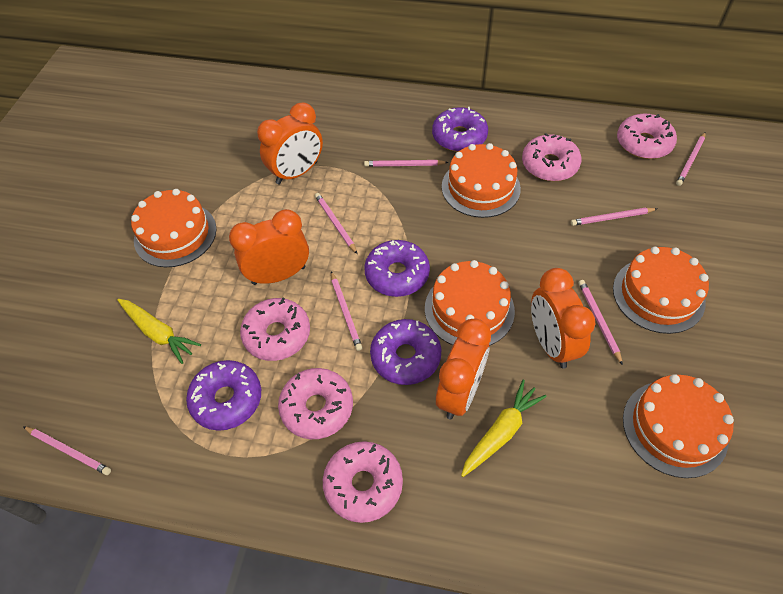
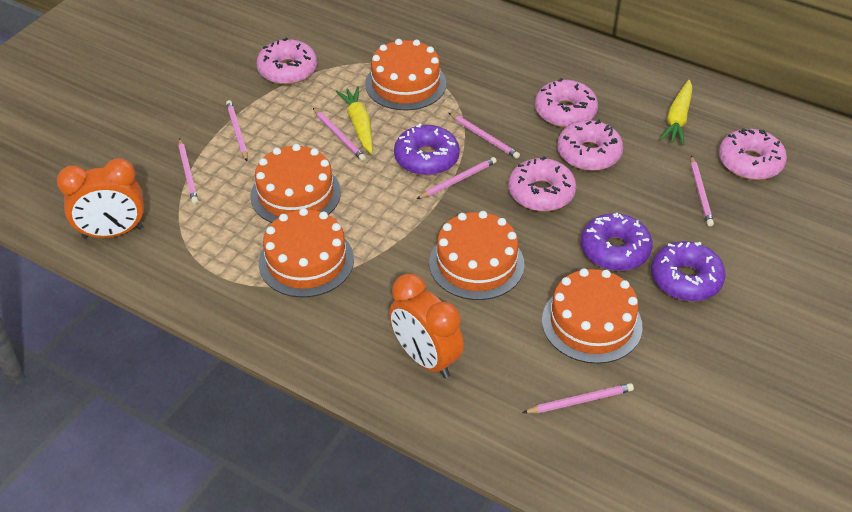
orange clock: 4 -> 2
purple donut: 4 -> 3

